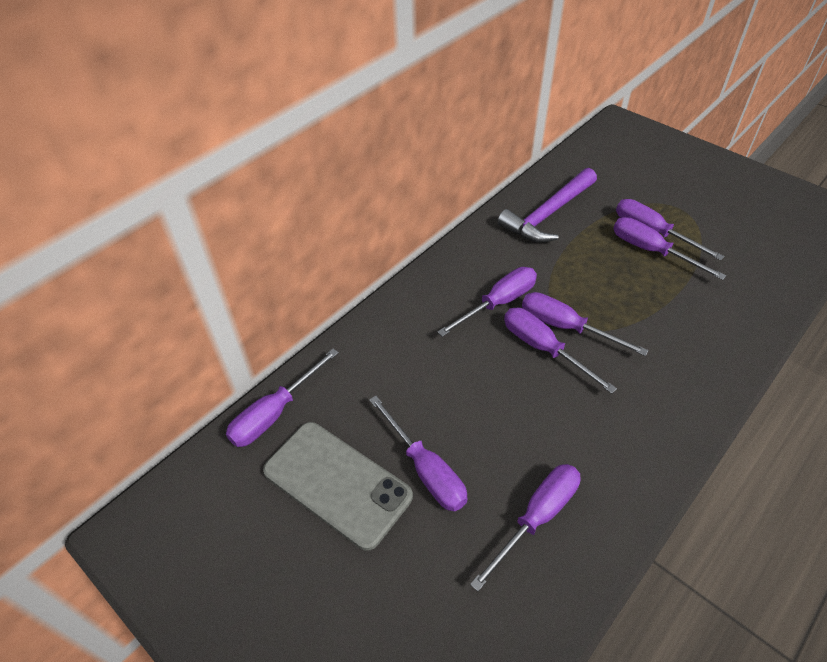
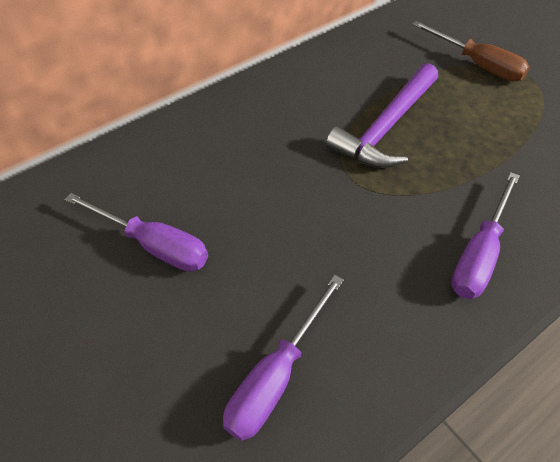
brown screwdriver: 0 -> 1
grey phone: 1 -> 0
purple screwdriver: 8 -> 3

